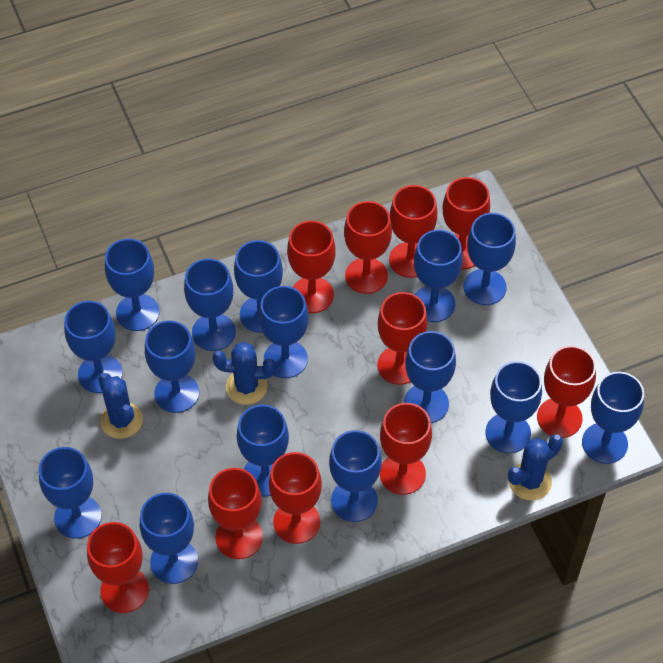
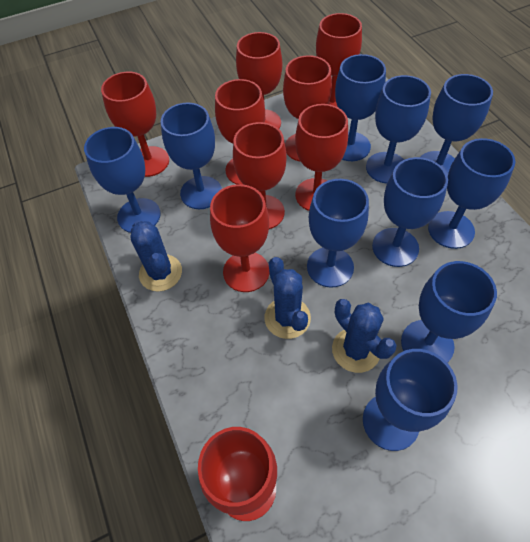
blue goblet: 15 -> 10
red goblet: 10 -> 9

